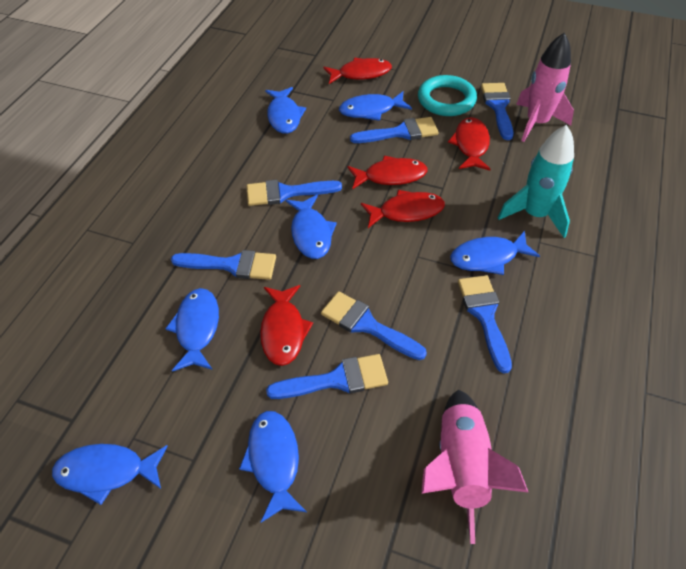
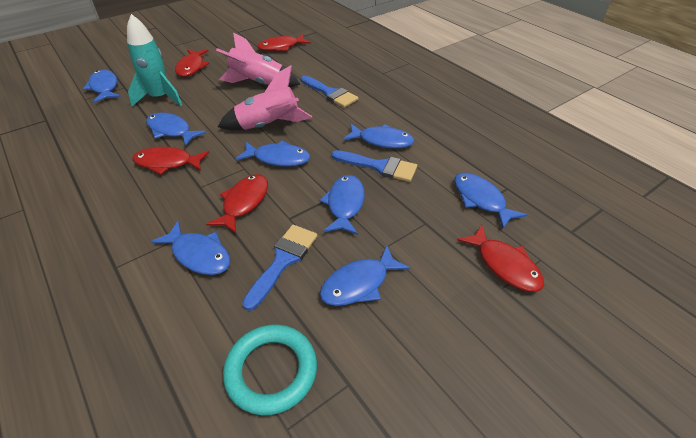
blue brush: 7 -> 3
blue fish: 7 -> 8

